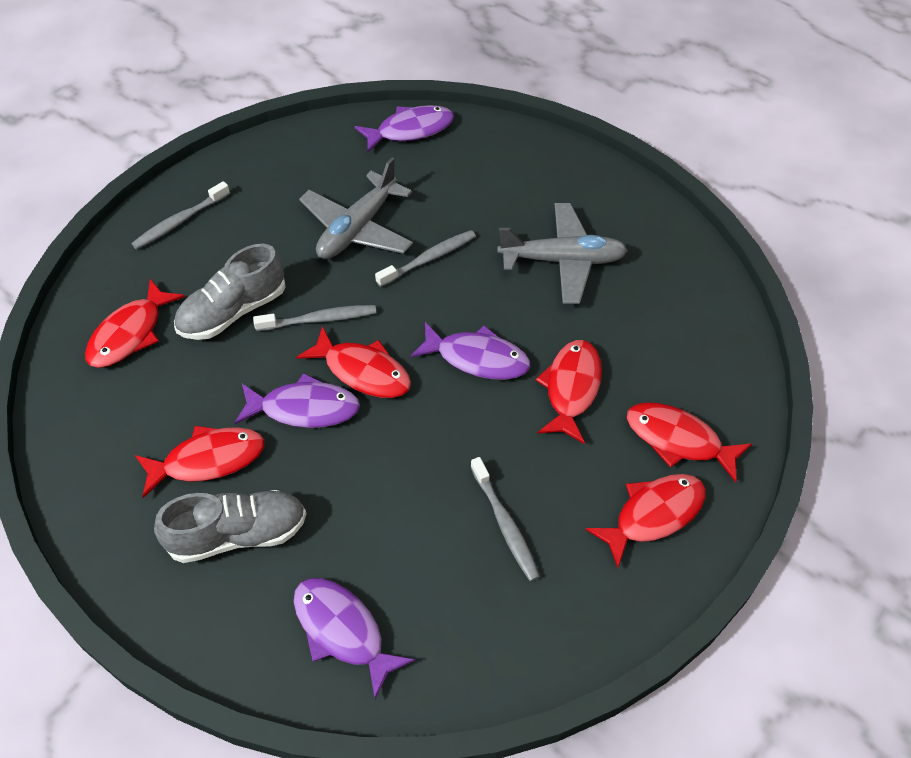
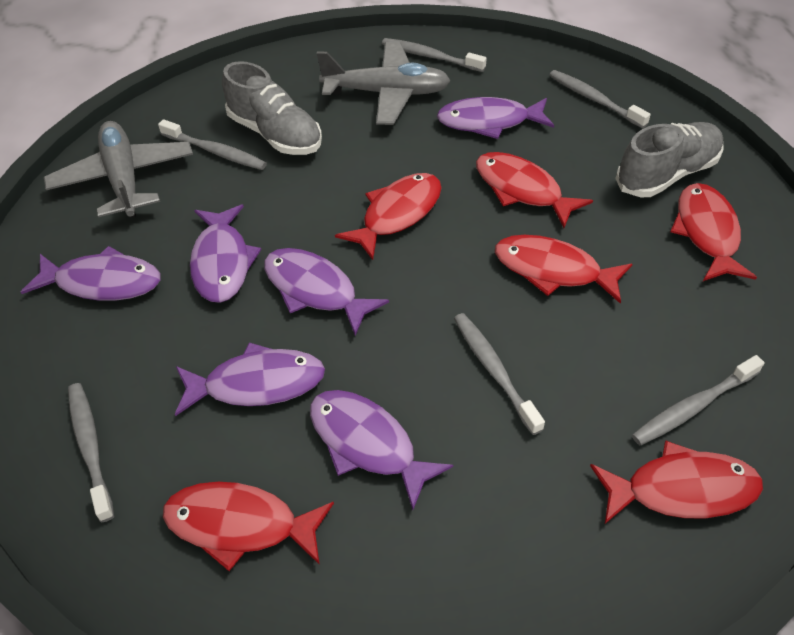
grey toothbrush: 4 -> 6
purple fish: 4 -> 6

